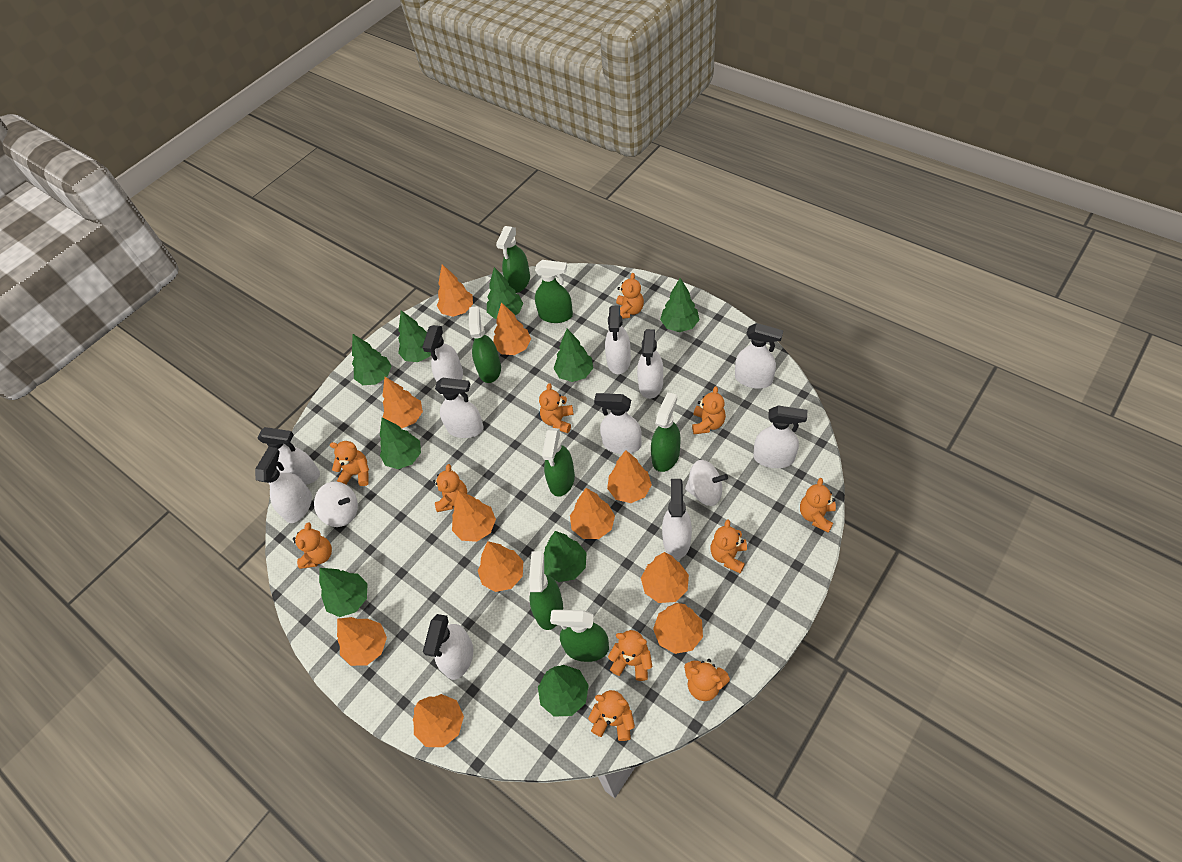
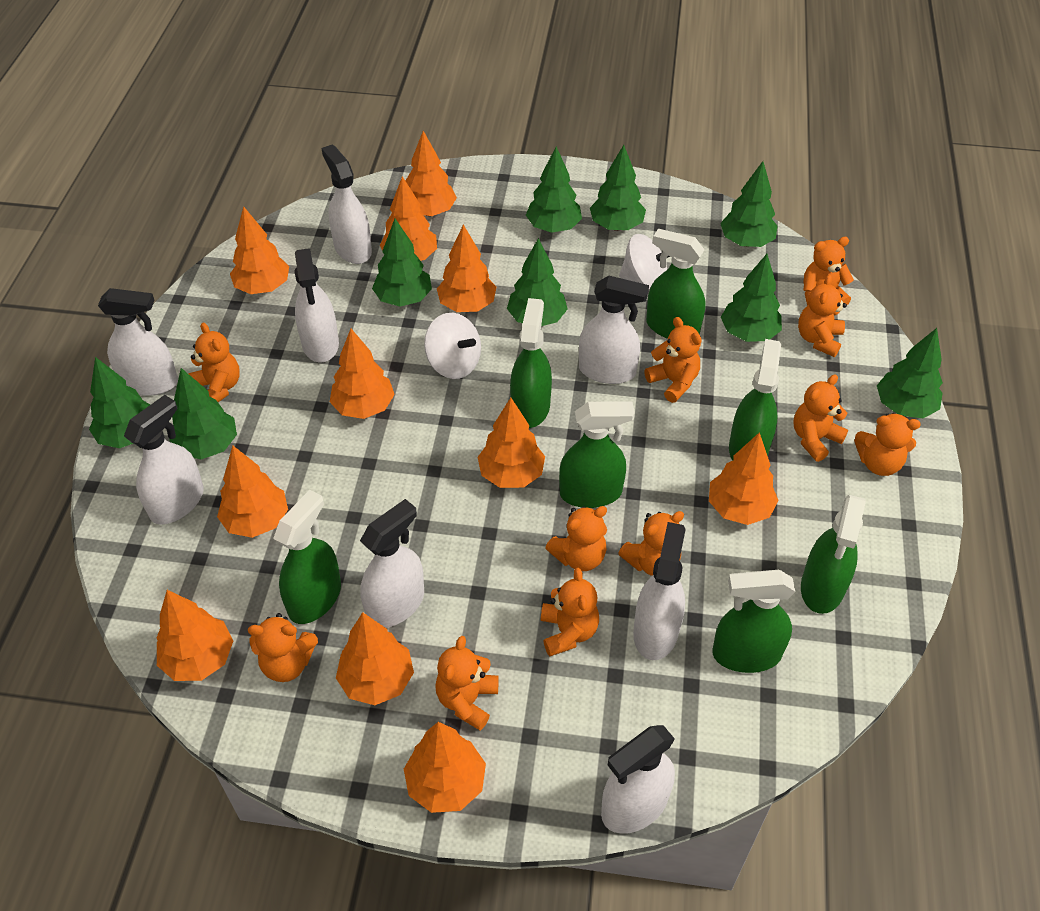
white spray bottle: 11 -> 8

